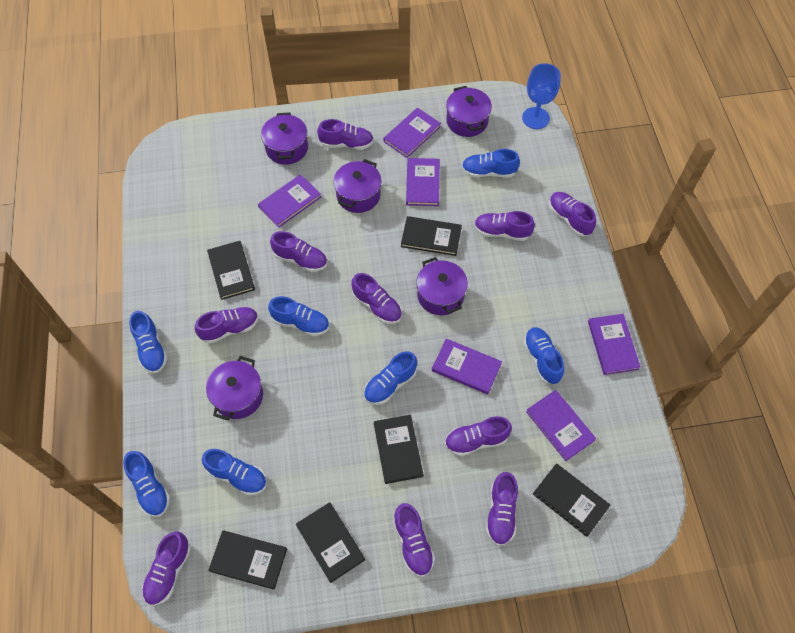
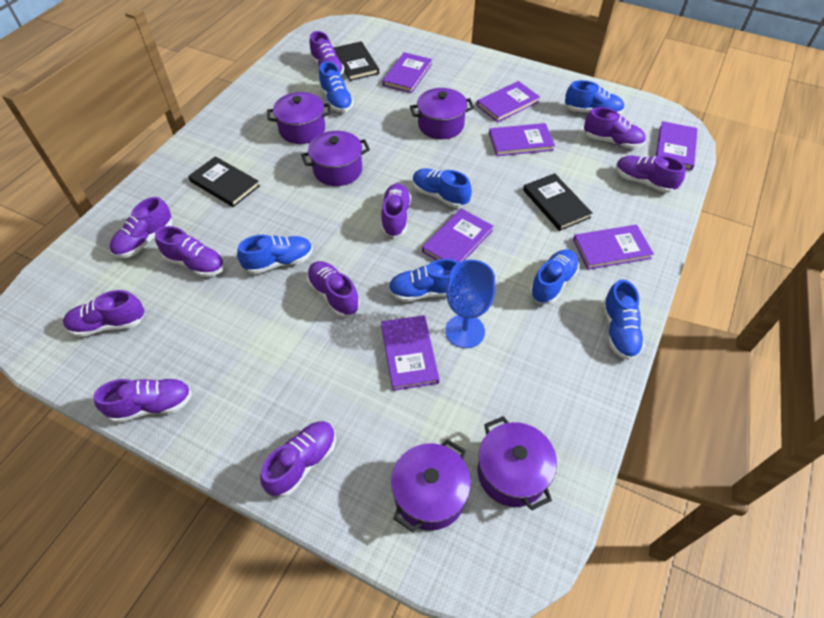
black book: 6 -> 3
purple book: 6 -> 7

